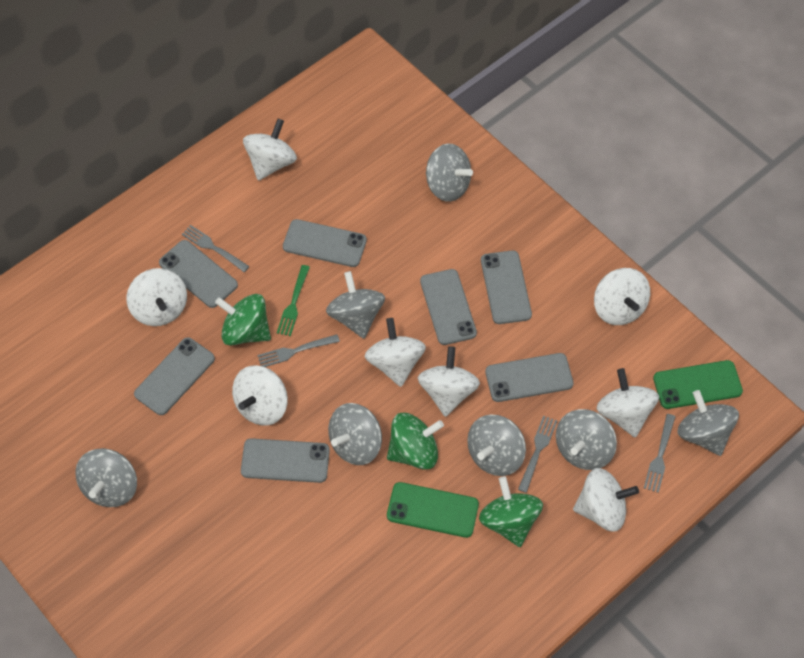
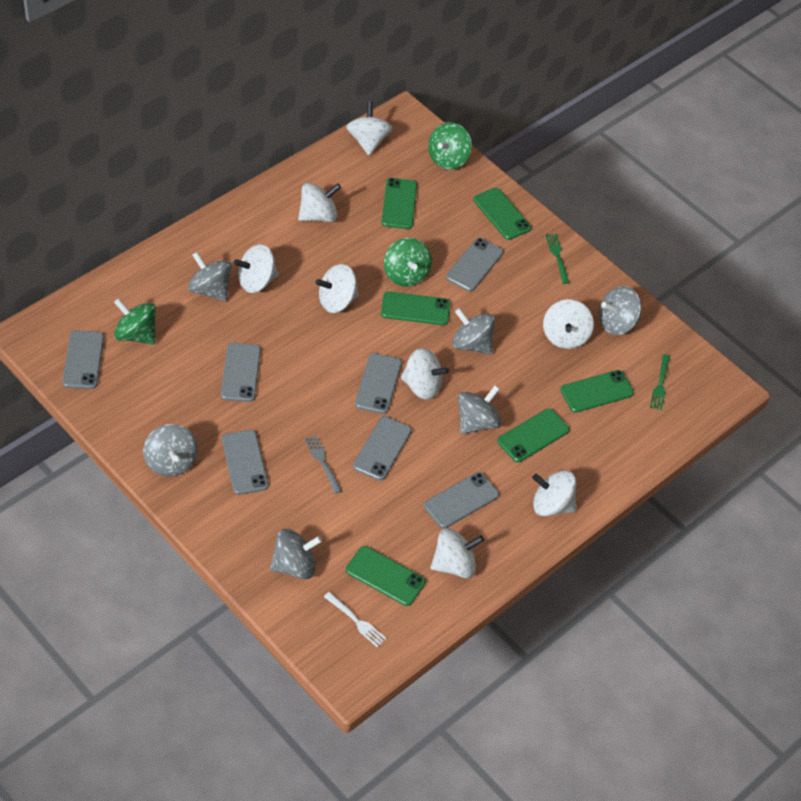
green fork: 1 -> 2
green phone: 2 -> 6
grey fork: 4 -> 1
grey spinning top: 7 -> 6
white fork: 0 -> 1

